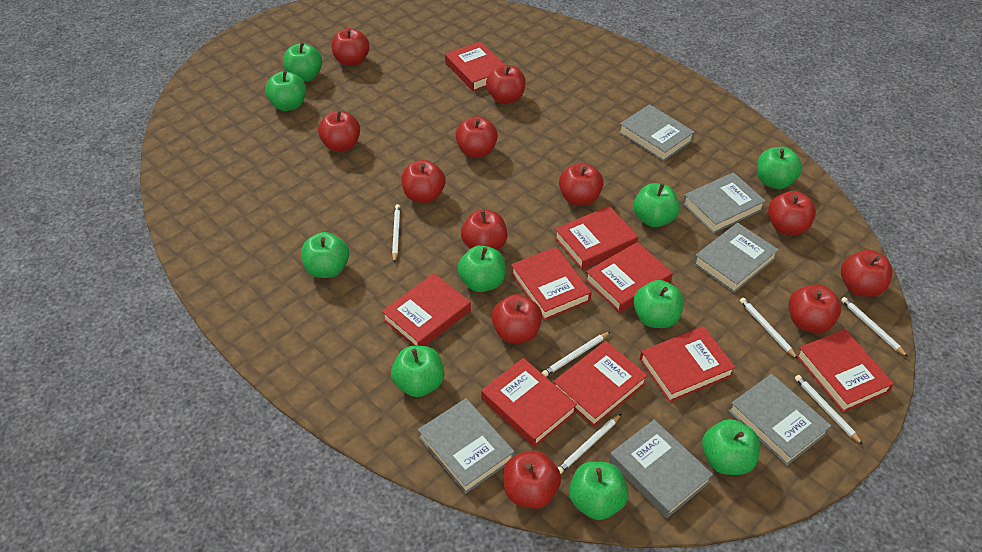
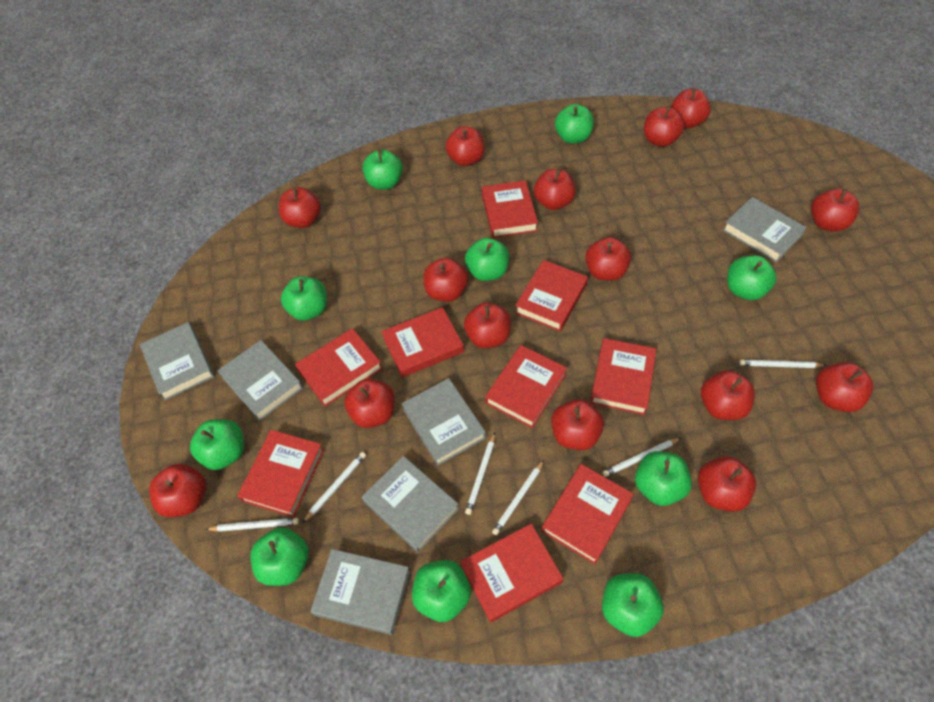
red apple: 12 -> 15

